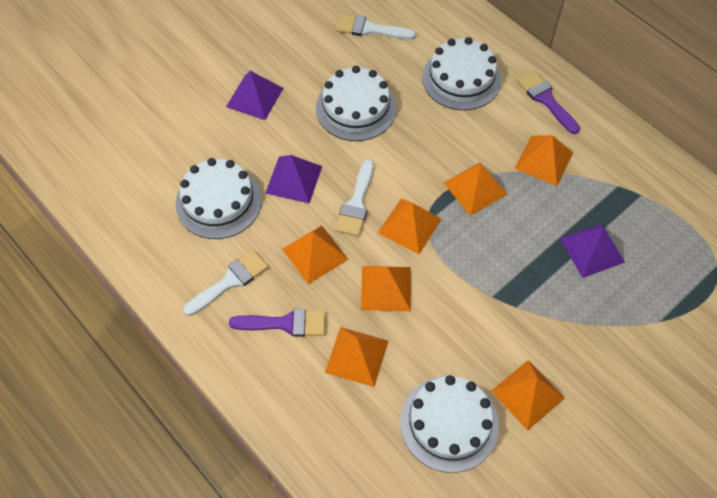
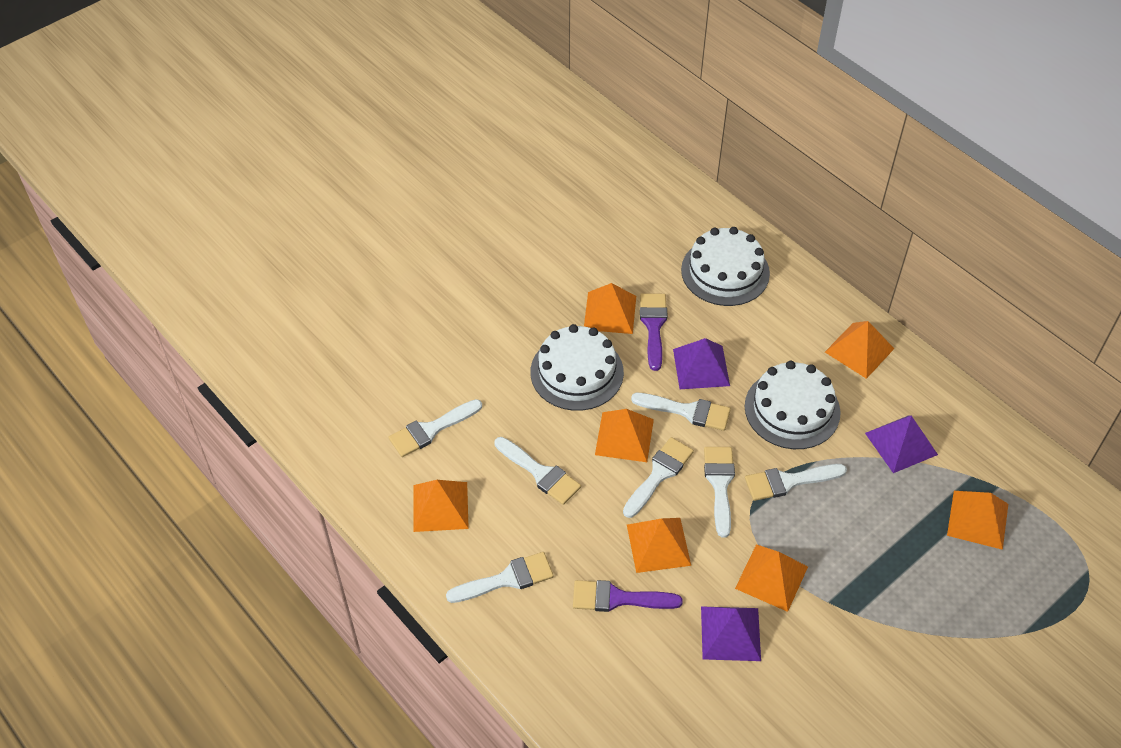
white brush: 3 -> 7
white cake: 4 -> 3

